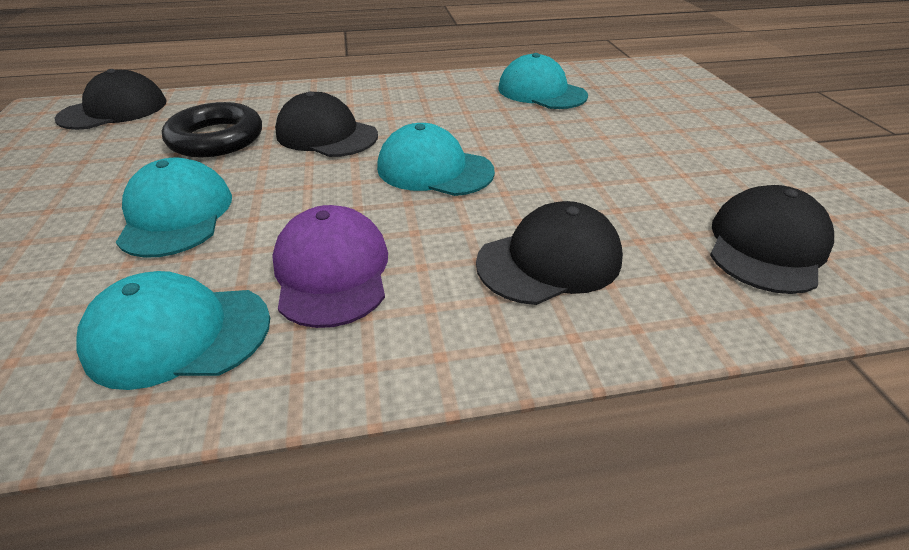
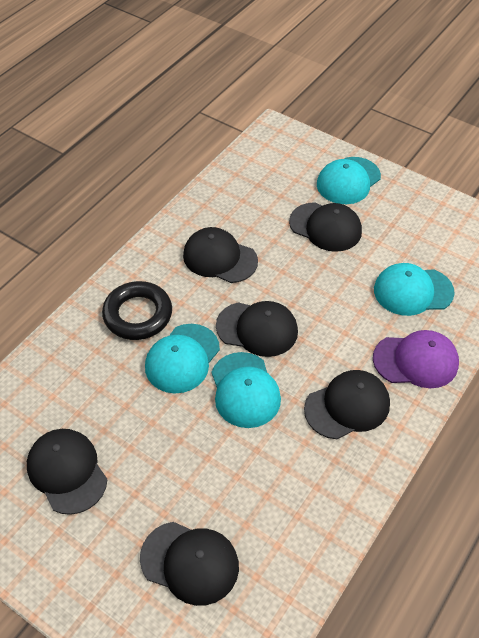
black cap: 4 -> 6

